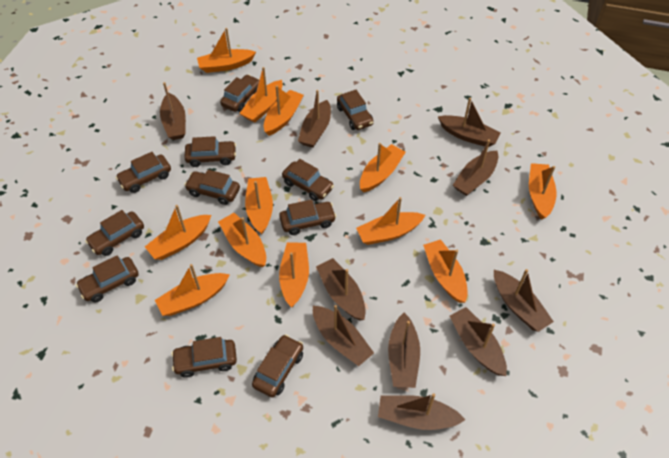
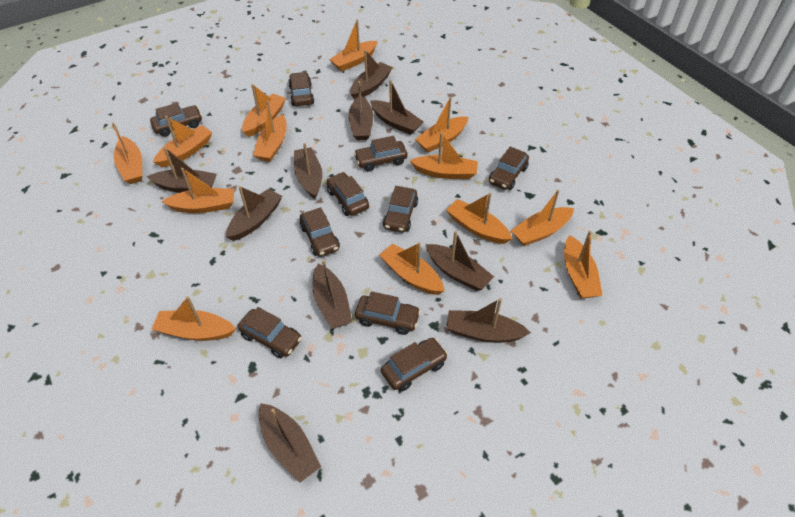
brown car: 11 -> 10
orange boat: 12 -> 13

